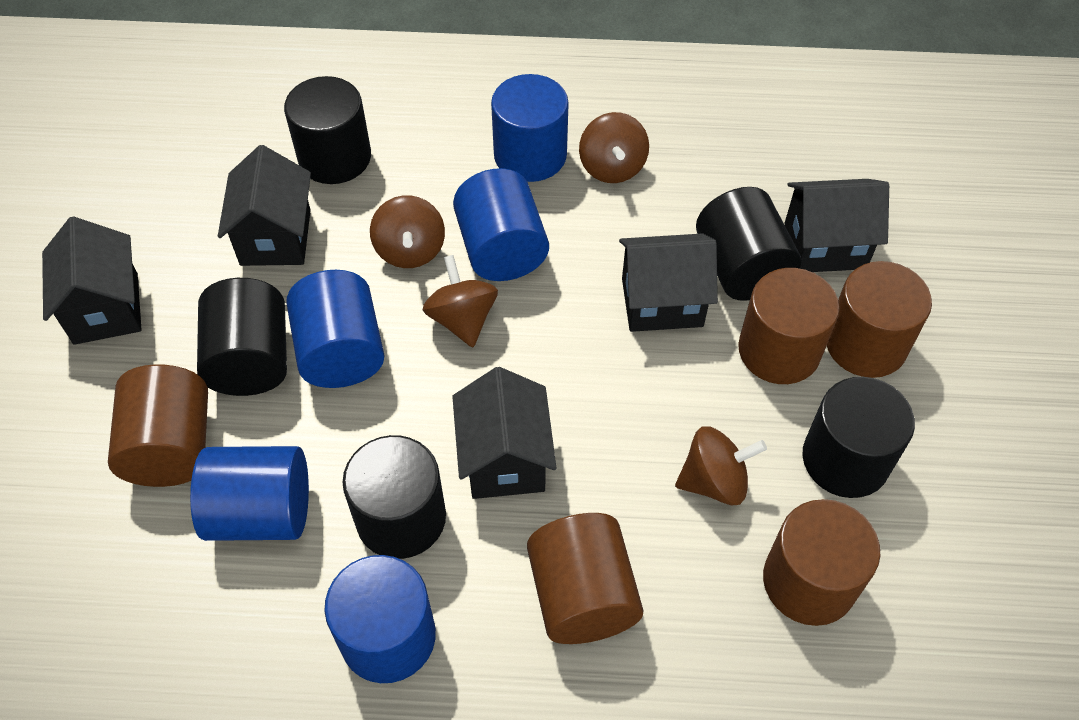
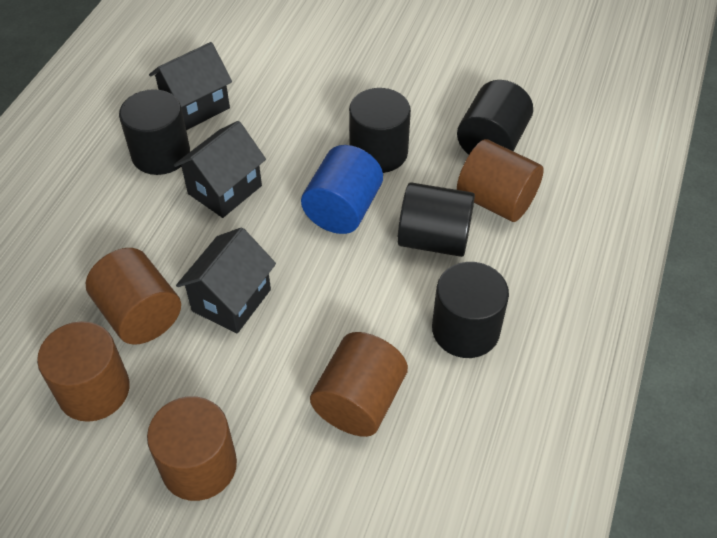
black house: 5 -> 3
blue cylinder: 5 -> 1
brown spinning top: 4 -> 0

